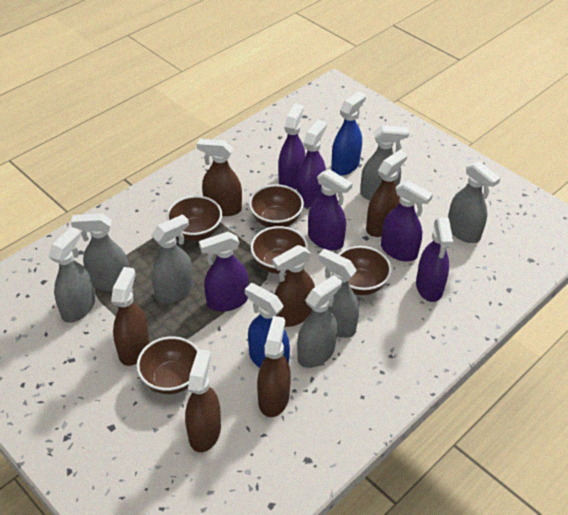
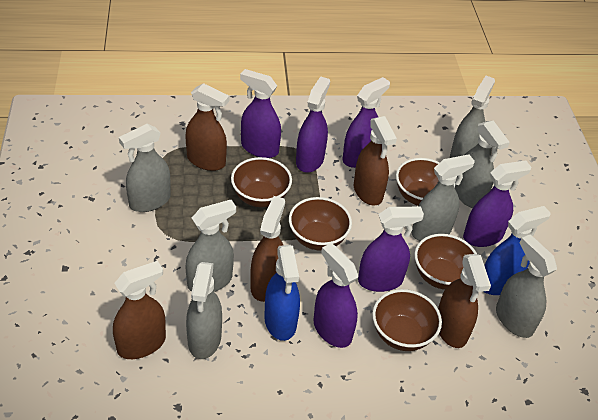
brown spray bottle: 6 -> 5

